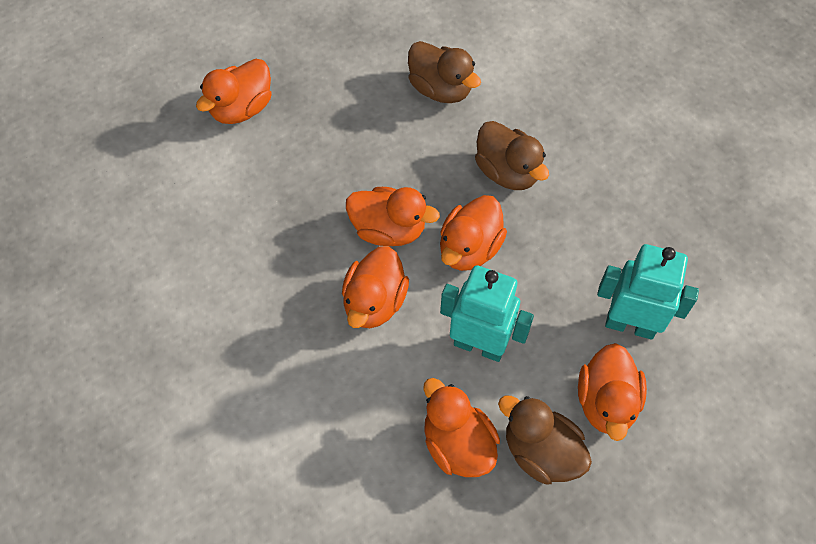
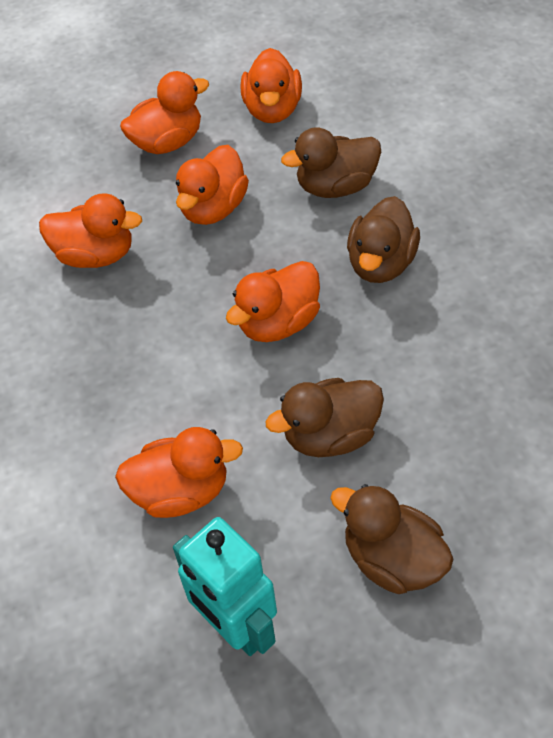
brown duck: 3 -> 4
turquoise robot: 2 -> 1

